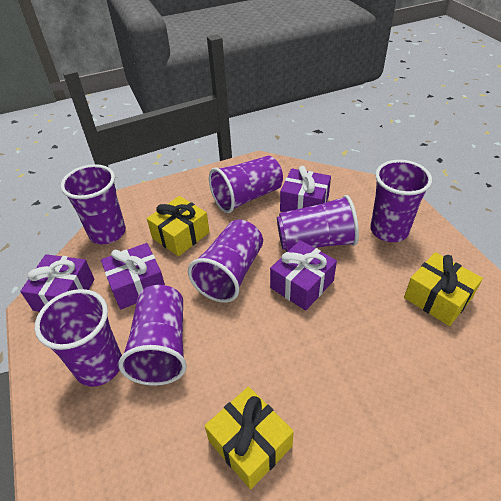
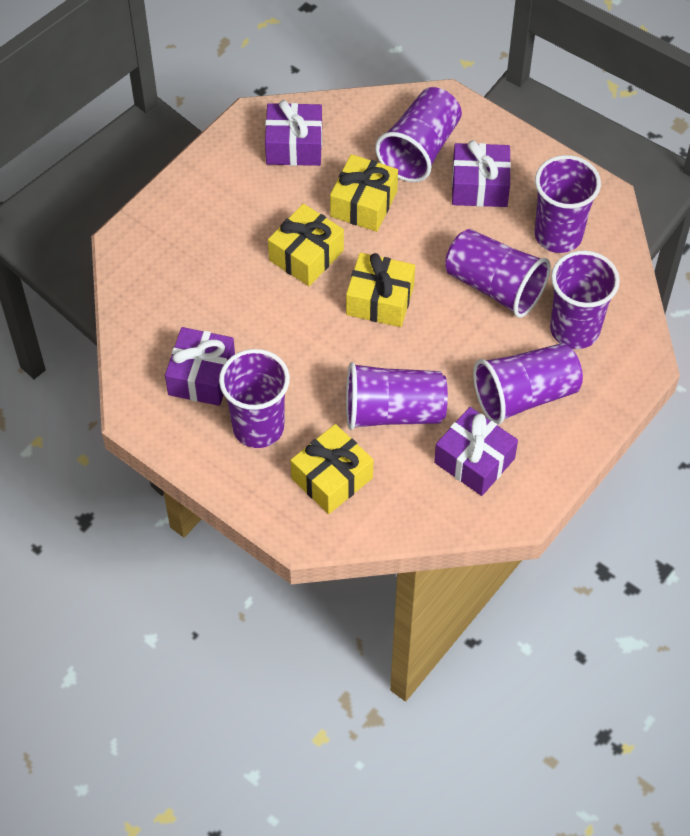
yellow gift: 3 -> 4

